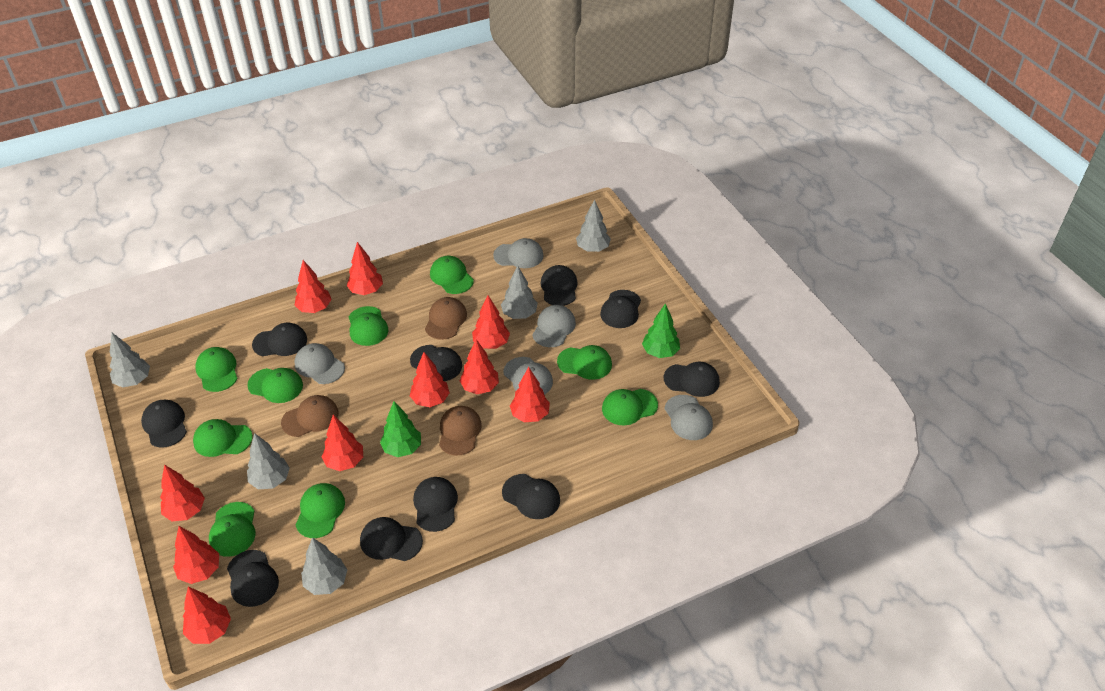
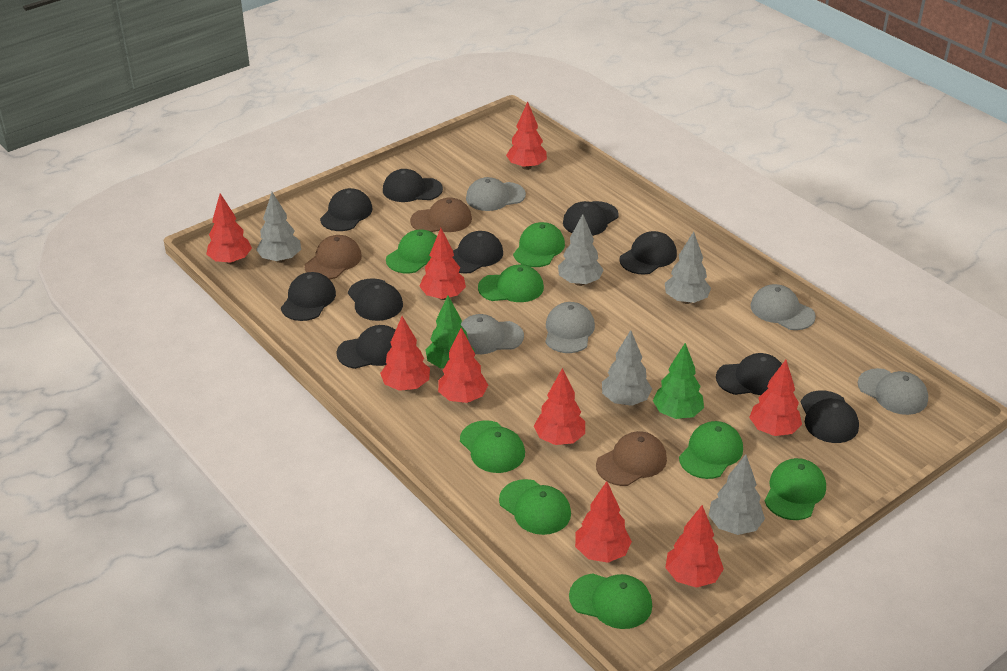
green cap: 9 -> 8
red tree: 10 -> 9

